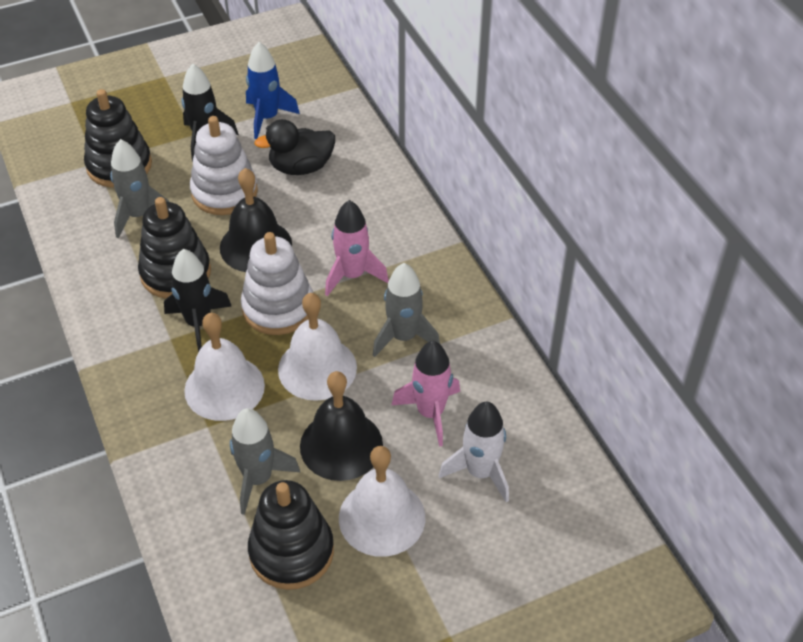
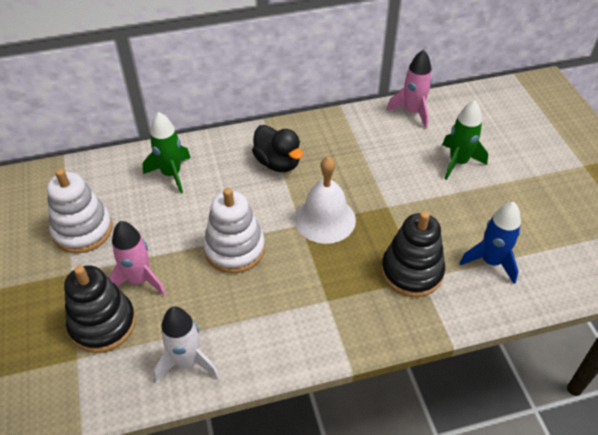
black bell: 2 -> 0
black rocket: 2 -> 0
black stacking toy: 3 -> 2
green rocket: 0 -> 2
grey rocket: 3 -> 0
white bell: 3 -> 1

